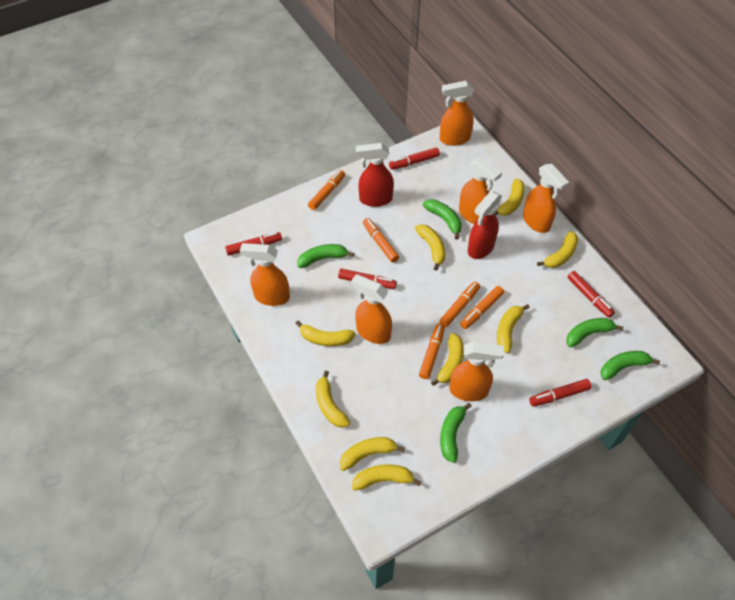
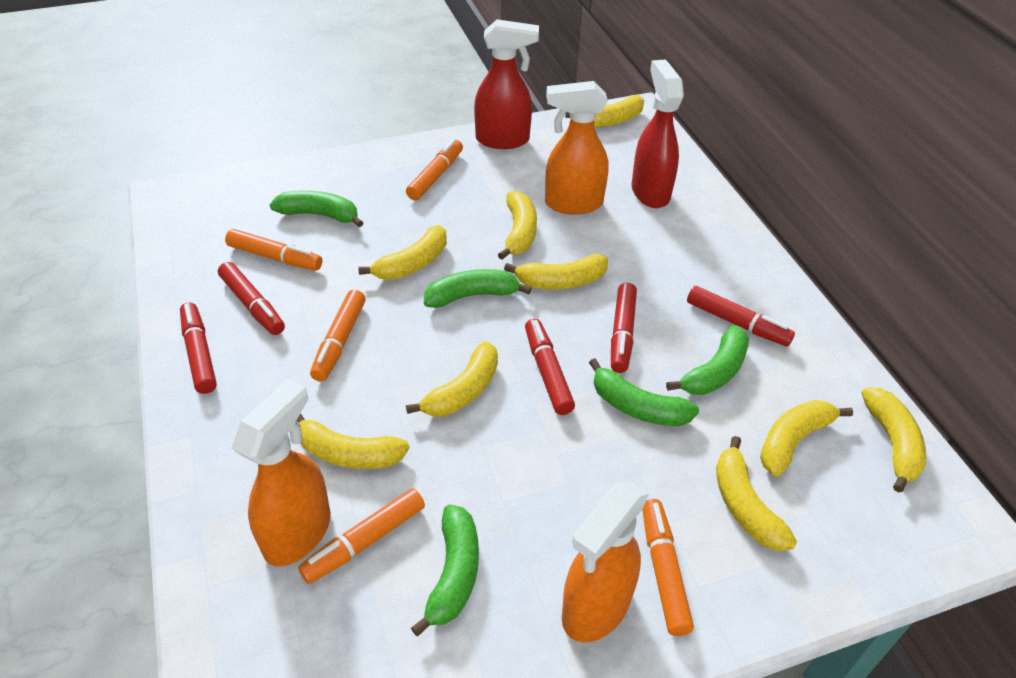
orange spray bottle: 6 -> 3

